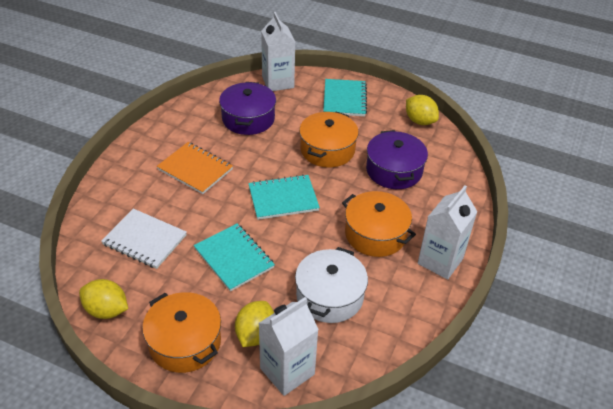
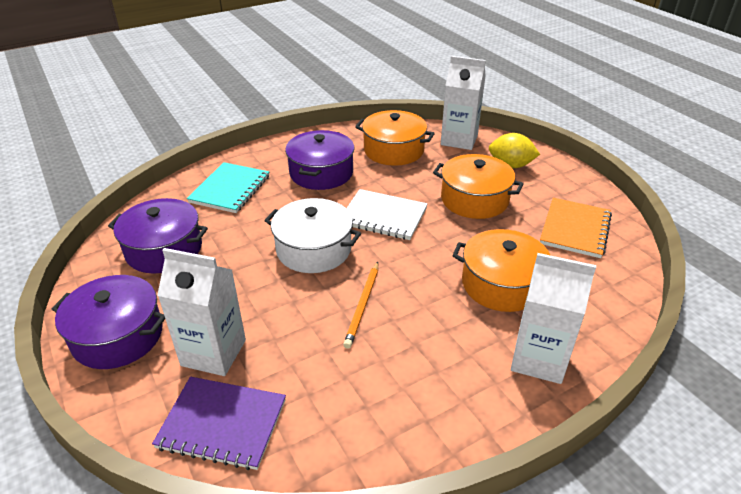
orange pencil: 0 -> 1
purple notebook: 0 -> 1
purple pot: 2 -> 3
turquoise notebook: 3 -> 1
yellow lemon: 3 -> 1

